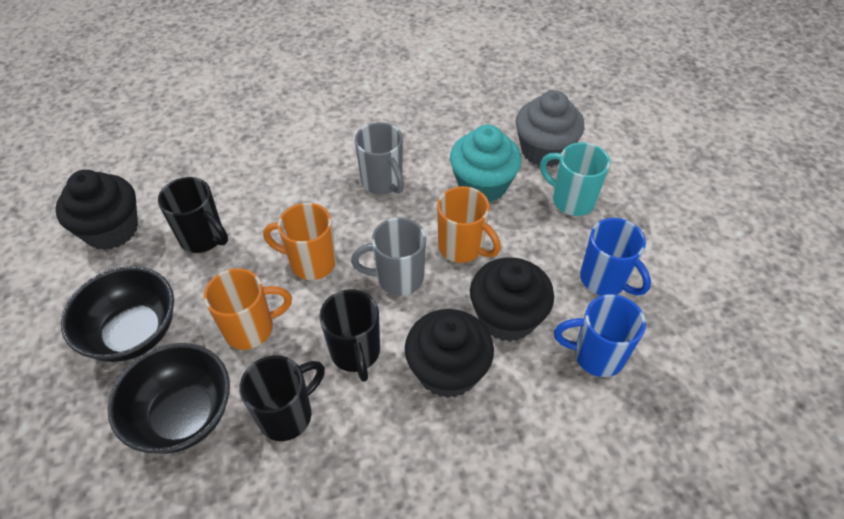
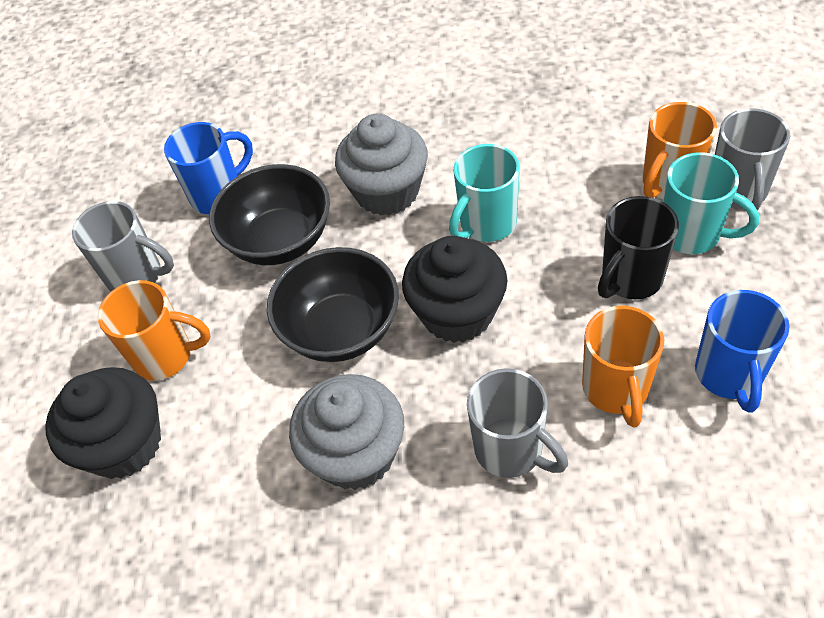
black cupcake: 3 -> 2
black mug: 3 -> 1
grey cupcake: 1 -> 2
grey mug: 2 -> 3
turquoise cupcake: 1 -> 0
turquoise mug: 1 -> 2

